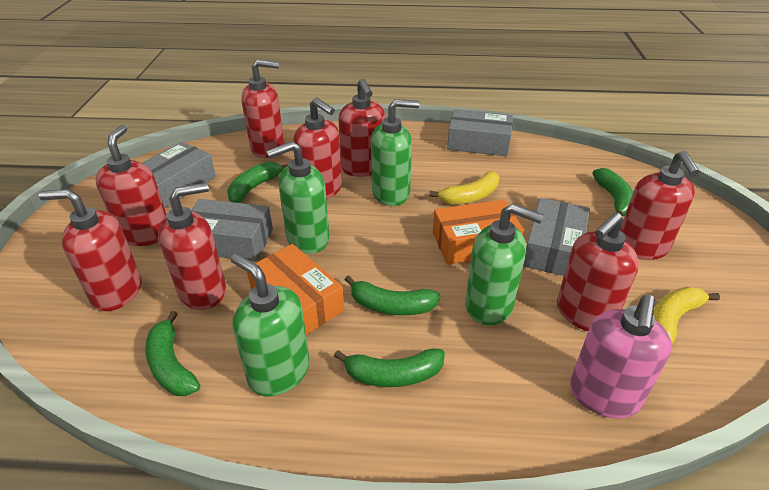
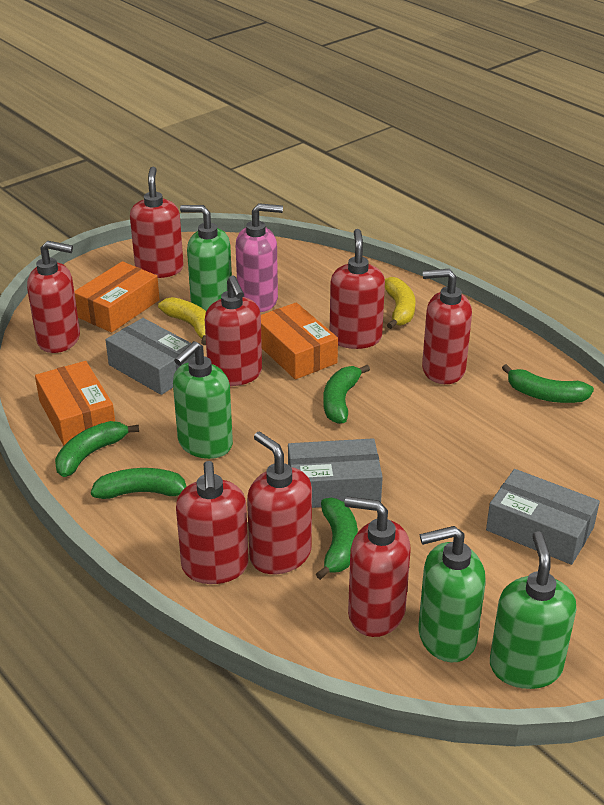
grey box: 4 -> 3
orange box: 2 -> 3

